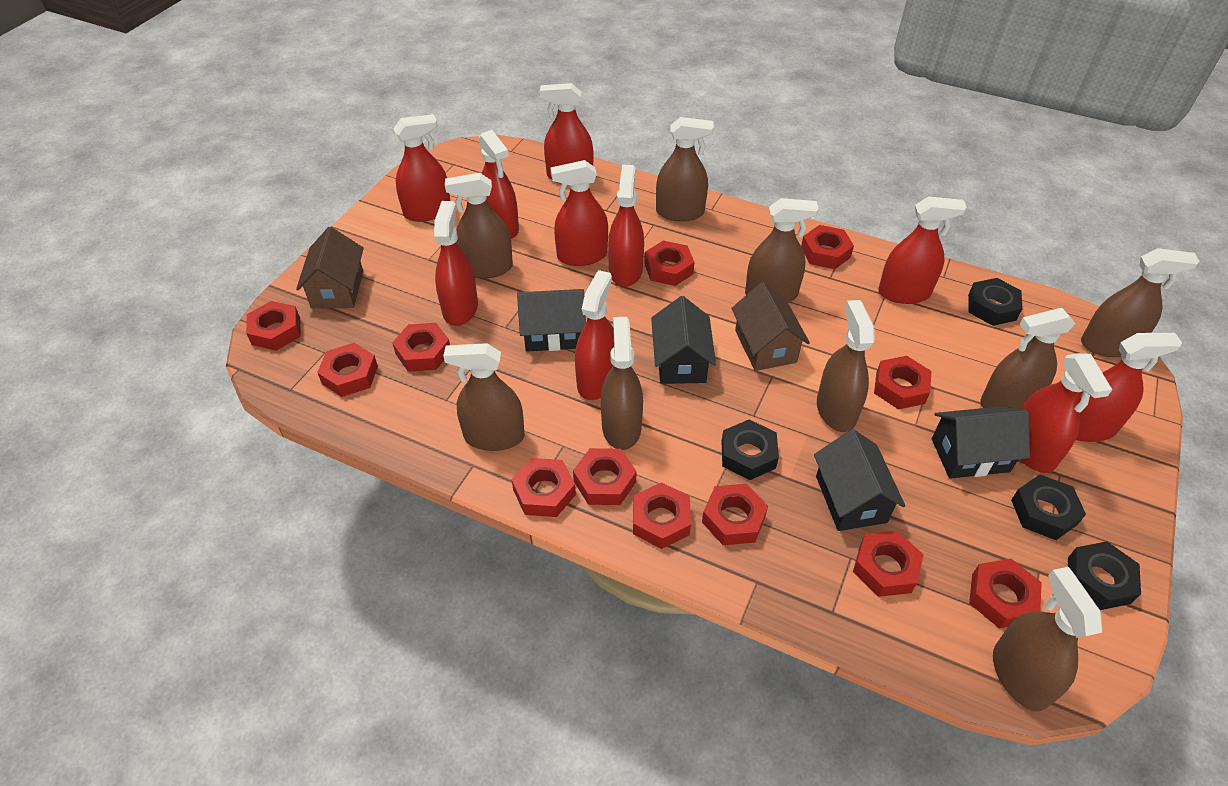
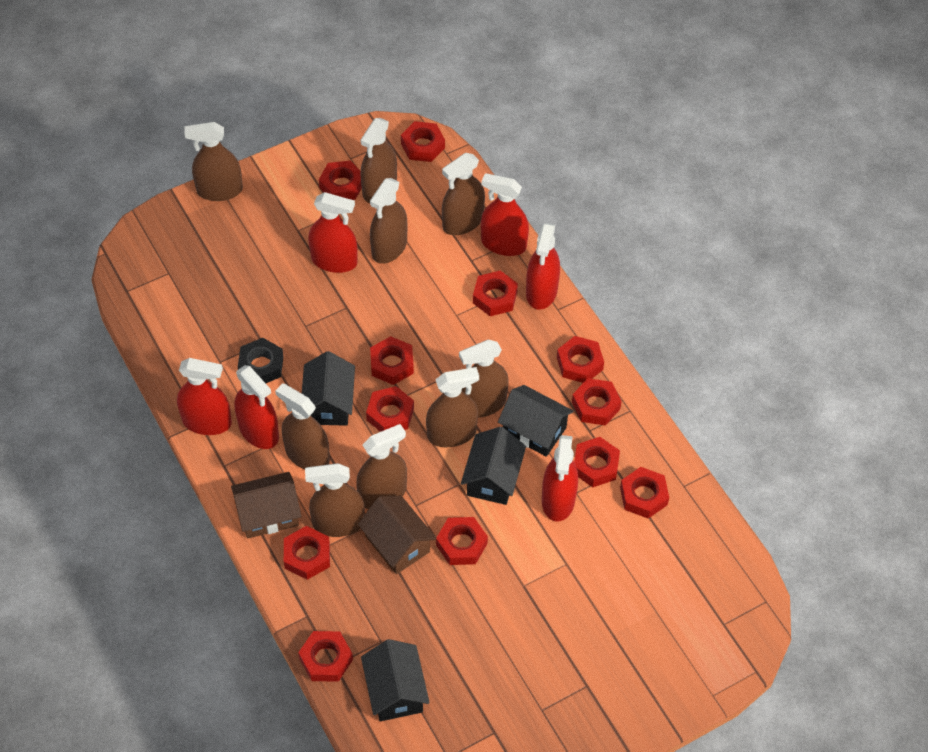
black nut: 4 -> 1
red spray bottle: 10 -> 6

